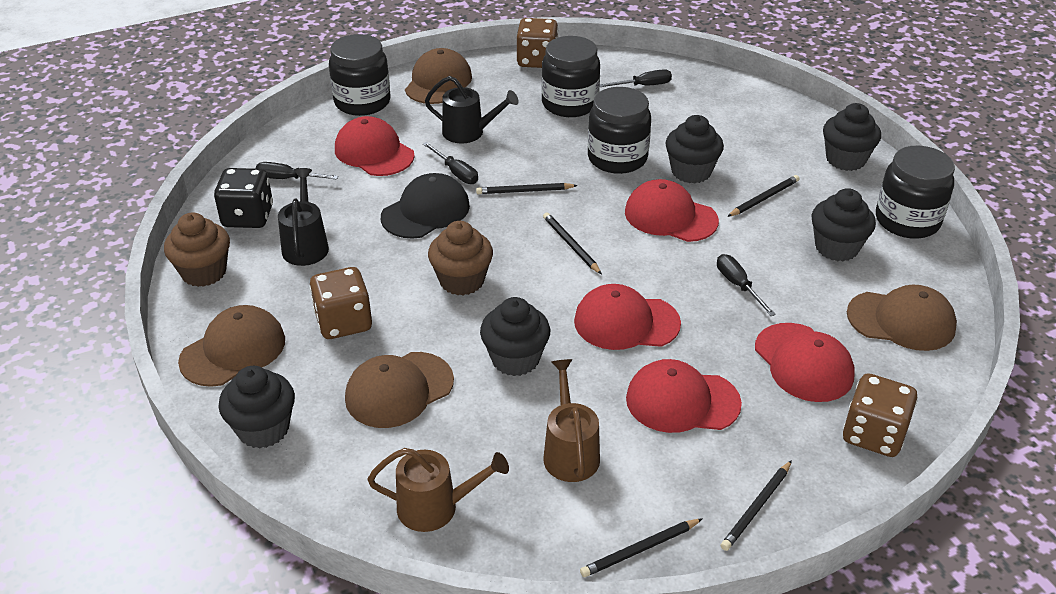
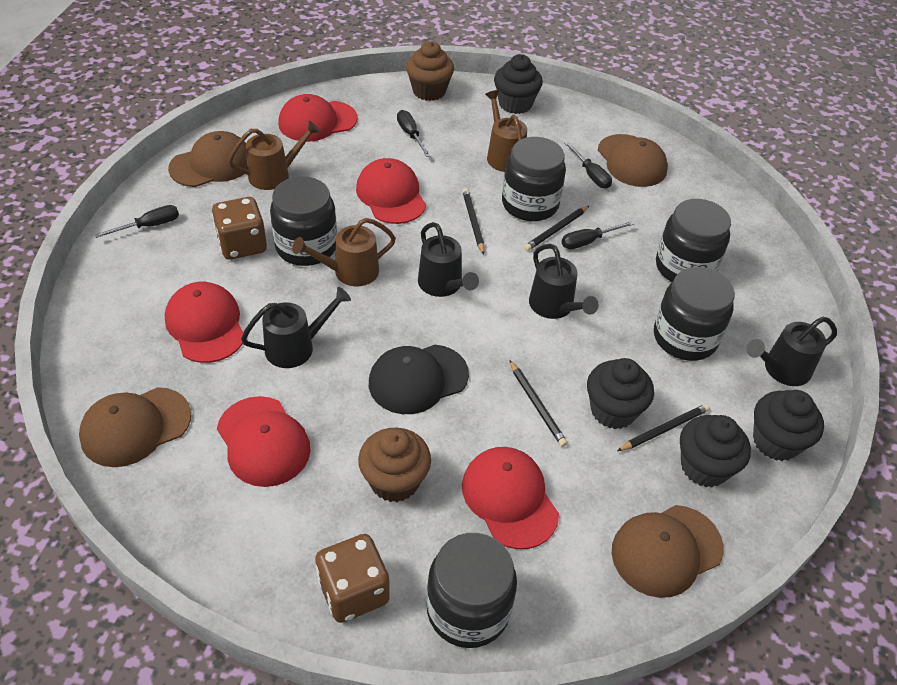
black cupcake: 5 -> 4
black dice: 1 -> 0
black jar: 4 -> 5
black pencil: 5 -> 4
black watering can: 2 -> 4
brown dice: 3 -> 2
brown watering can: 2 -> 3

